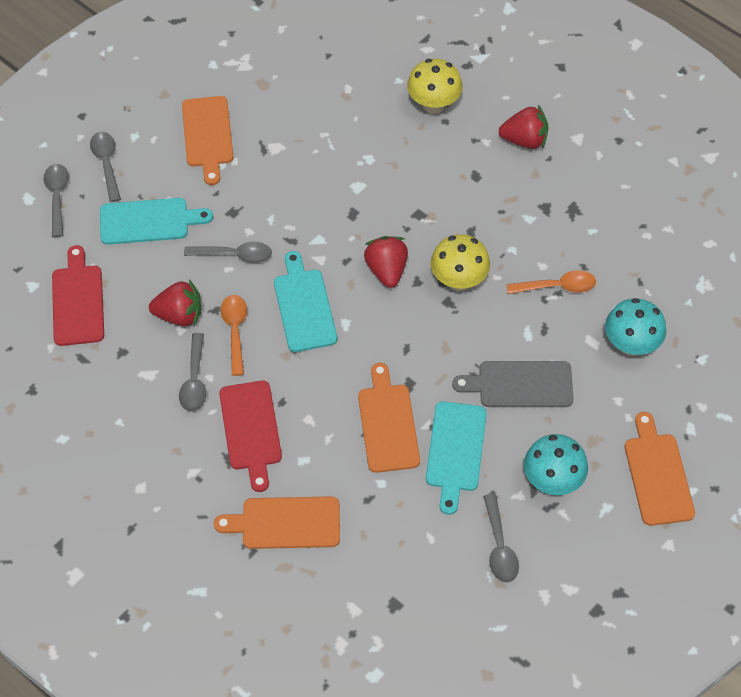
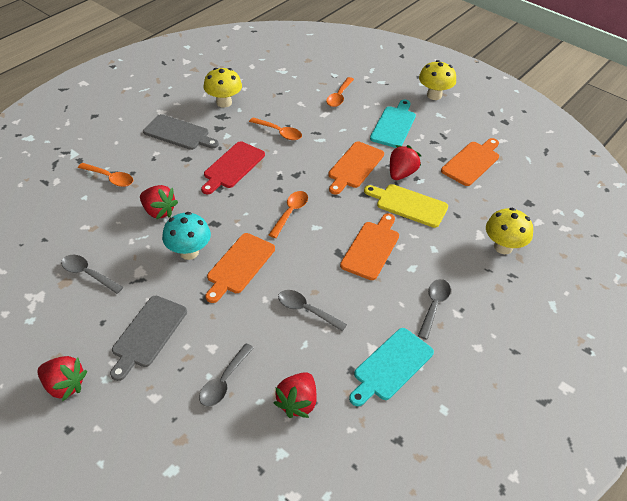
grey cutting board: 1 -> 2
grey spoon: 5 -> 4
orange spoon: 2 -> 4
red cutting board: 2 -> 1
red strawberry: 3 -> 4
turquoise cutting board: 3 -> 2
turquoise mushroom: 2 -> 1
yellow cutting board: 0 -> 1
yellow mushroom: 2 -> 3

